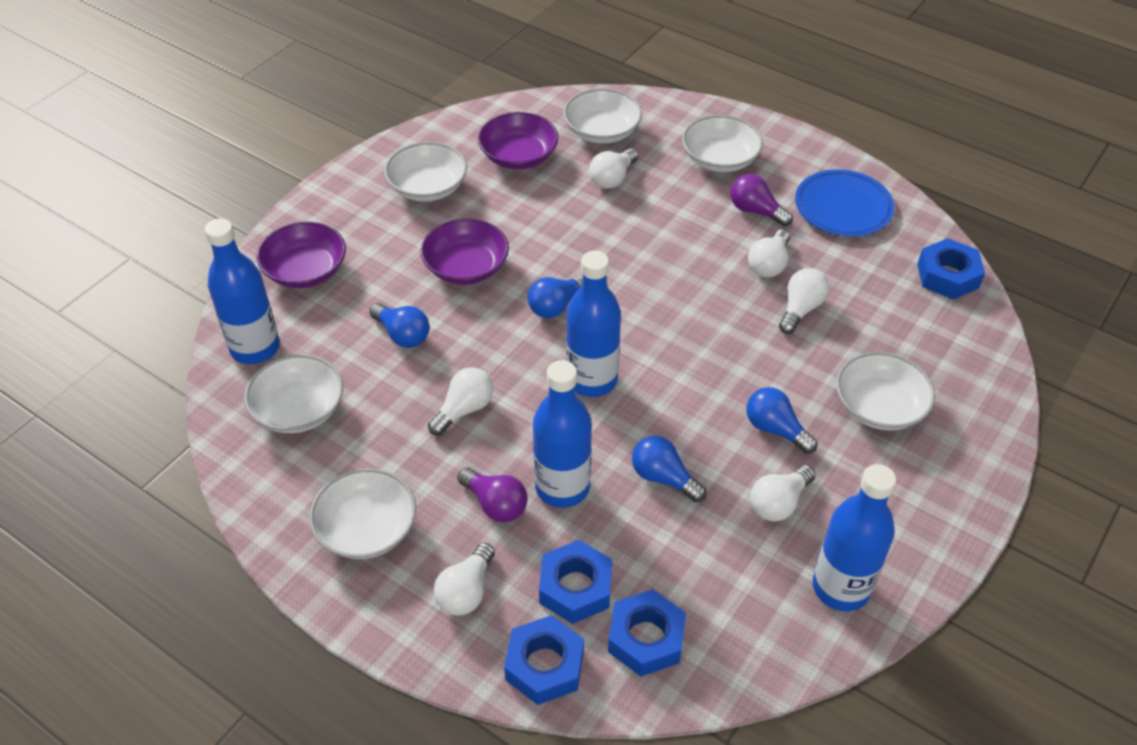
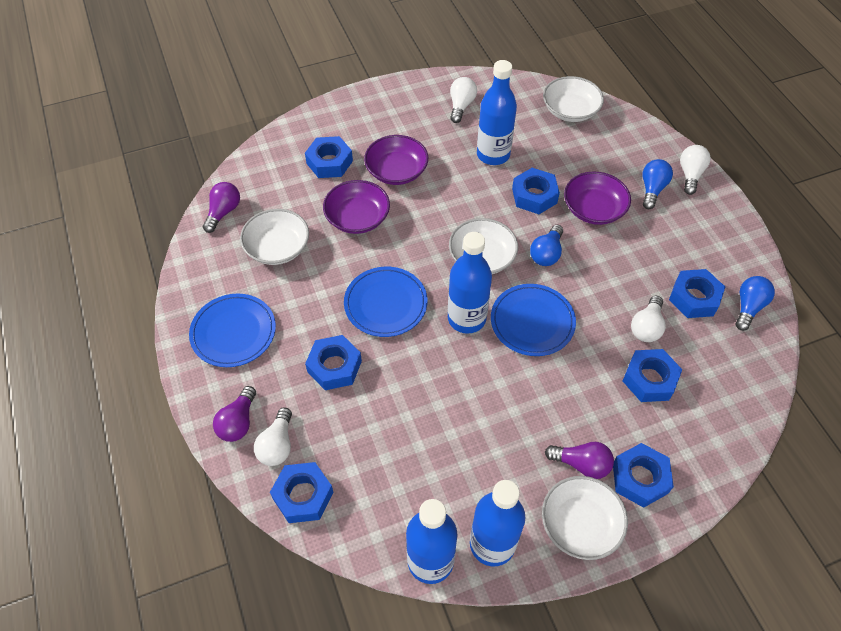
blue light bulb: 4 -> 3
blue nut: 4 -> 7
blue plate: 1 -> 3
purple light bulb: 2 -> 3
white bowl: 6 -> 4
white light bulb: 6 -> 4

